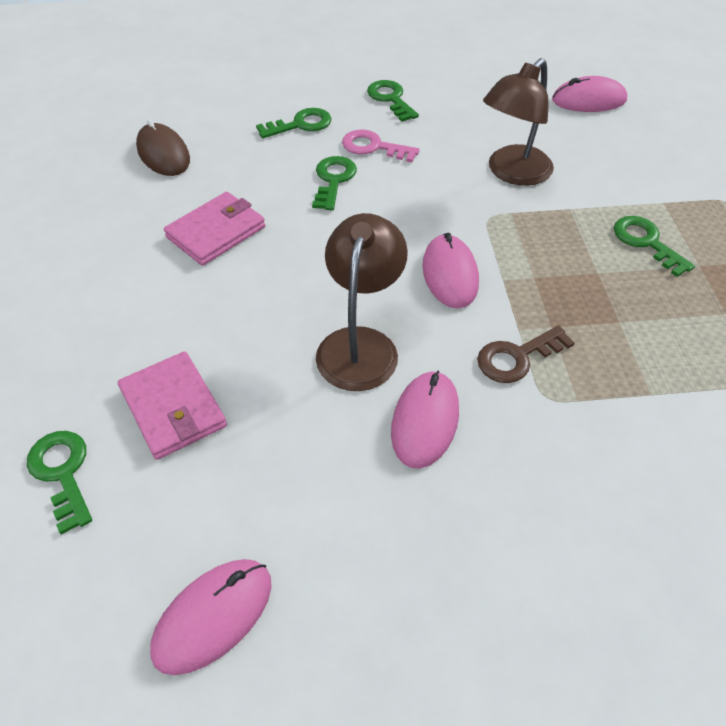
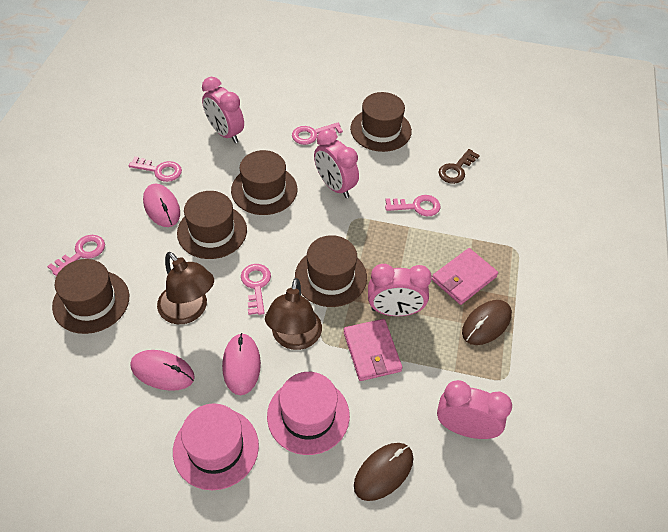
brown hat: 0 -> 5
brown mouse: 1 -> 2
green key: 5 -> 0
pink clock: 0 -> 4
pink hat: 0 -> 2
pink key: 1 -> 5
pink mouse: 4 -> 3

